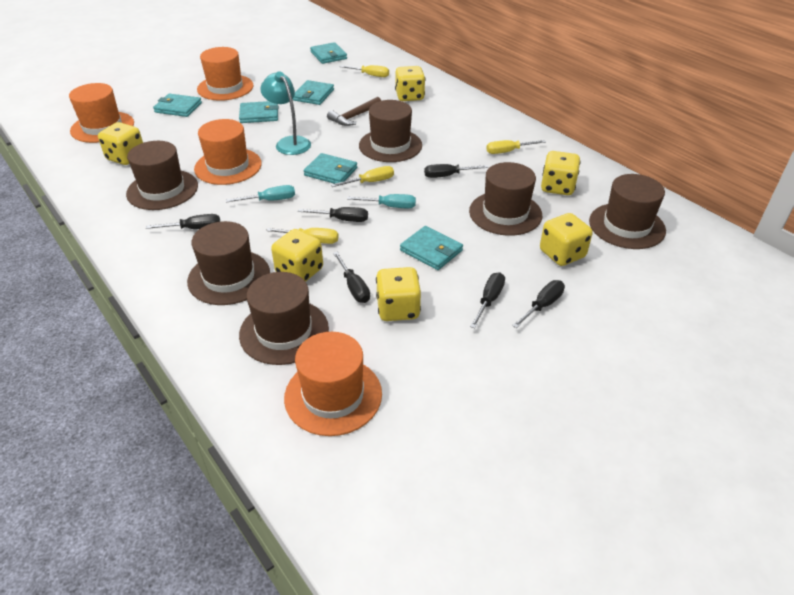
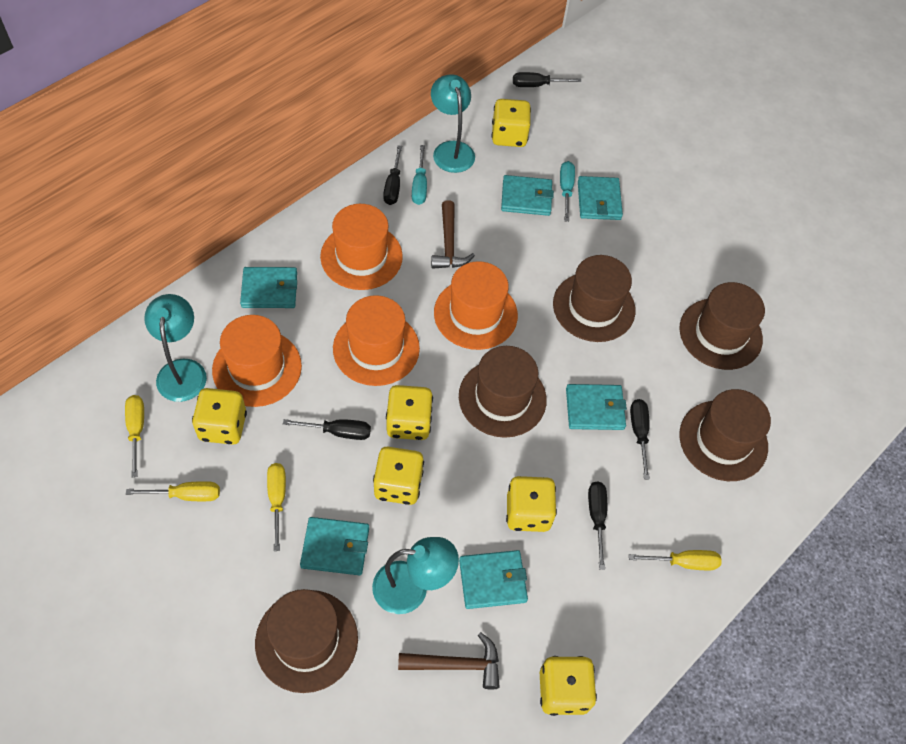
black screwdriver: 6 -> 5
brown hammer: 1 -> 2
brown hat: 6 -> 5
turquoise lamp: 1 -> 3

